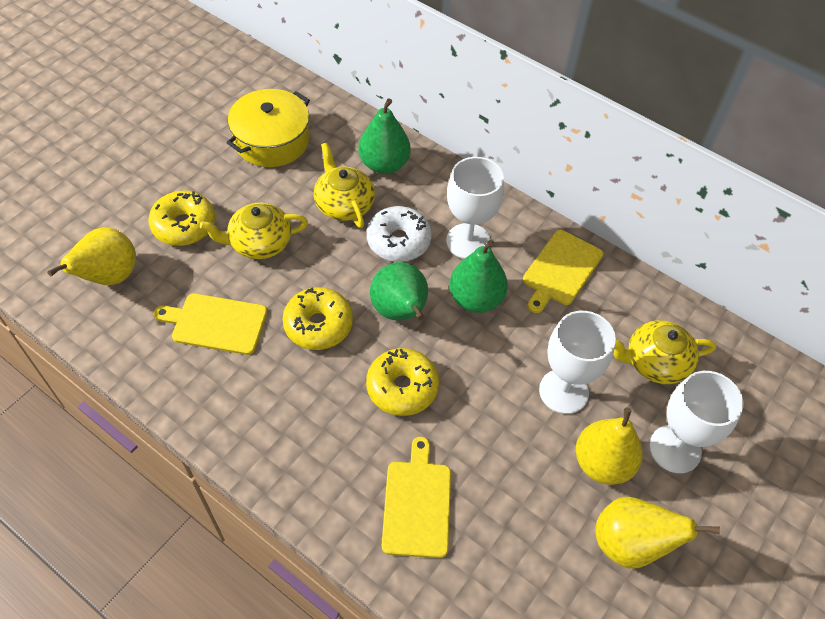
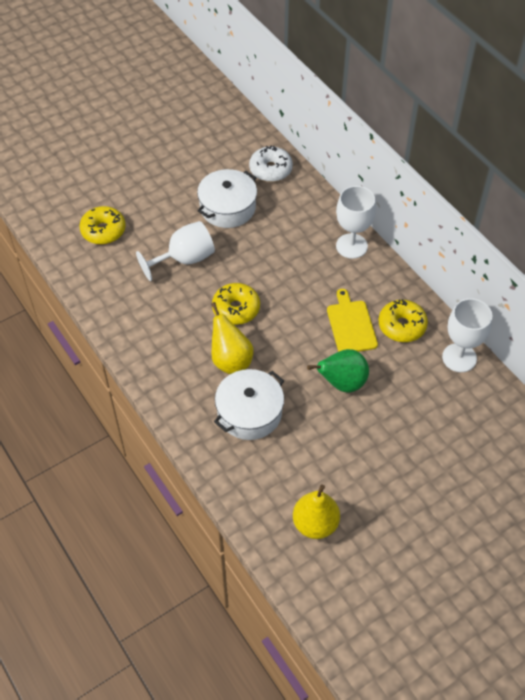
green pear: 3 -> 1
white pot: 0 -> 2
yellow cutting board: 3 -> 1
yellow pear: 3 -> 2
yellow pot: 1 -> 0
yellow teapot: 3 -> 0

